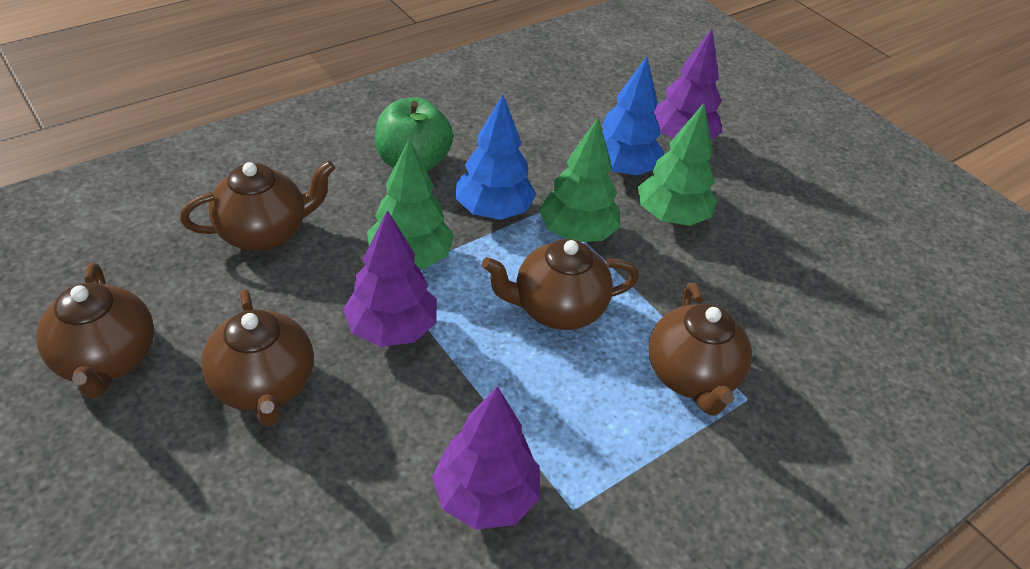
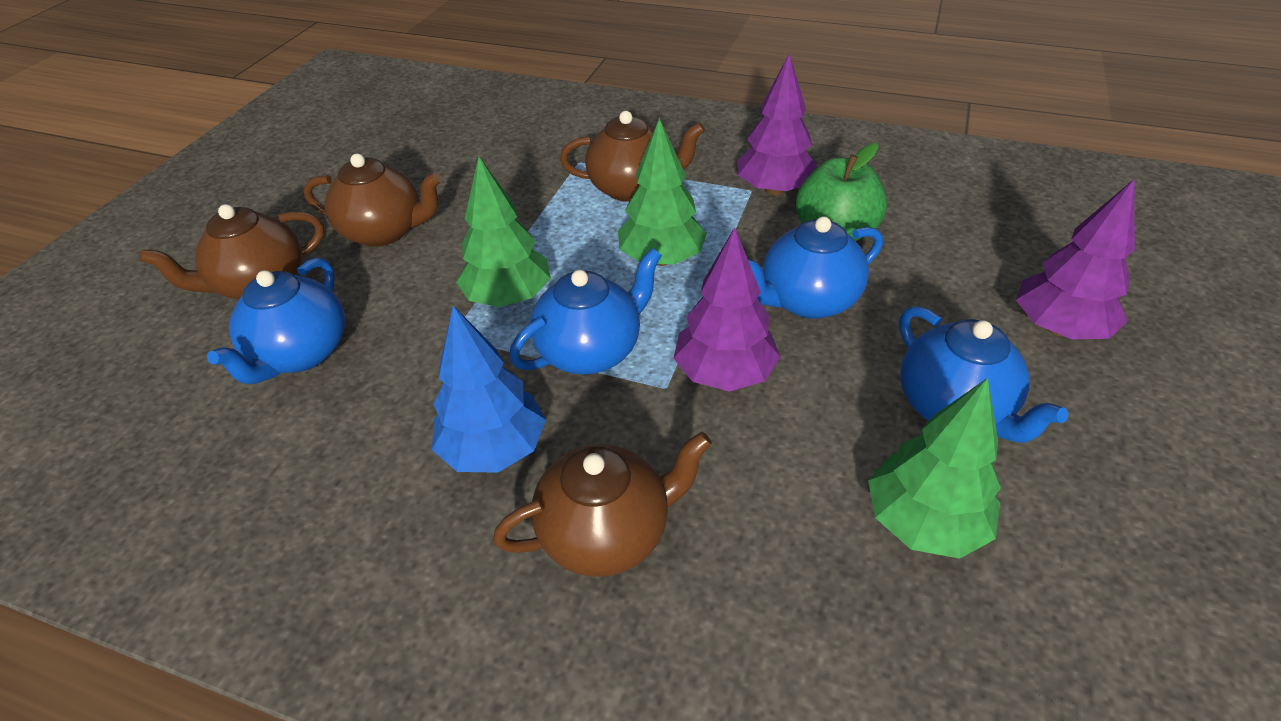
blue teapot: 0 -> 4
blue tree: 2 -> 1
brown teapot: 5 -> 4

